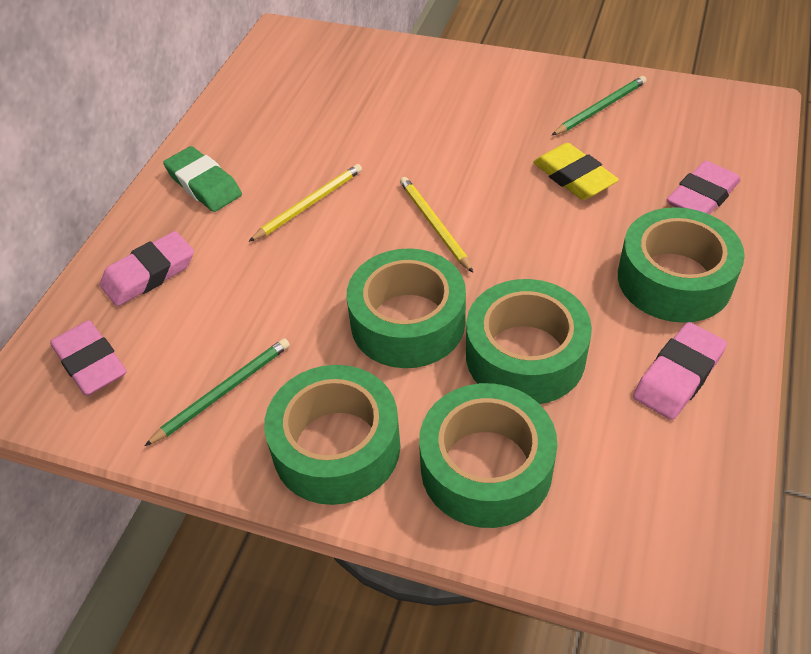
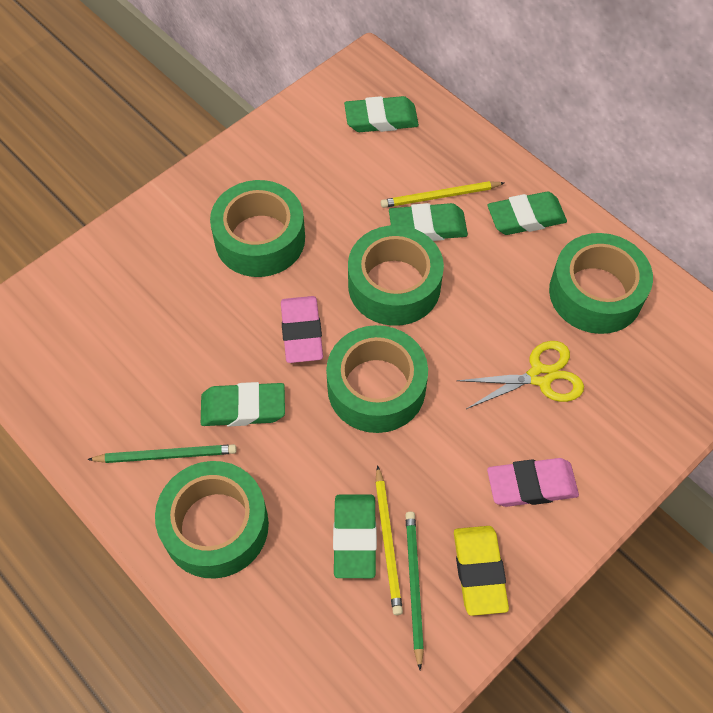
green eraser: 1 -> 5
pink eraser: 4 -> 2
yellow scissors: 0 -> 1

